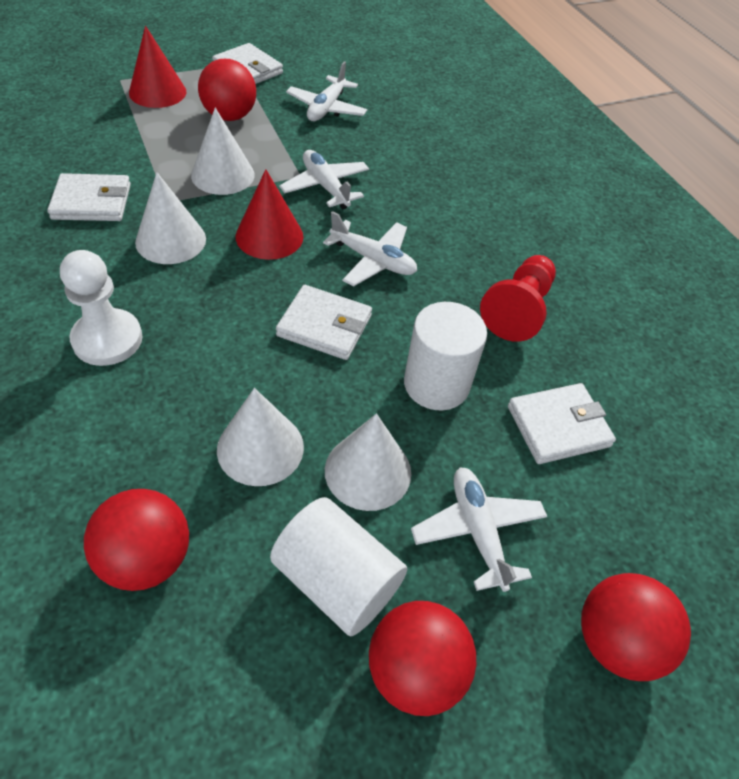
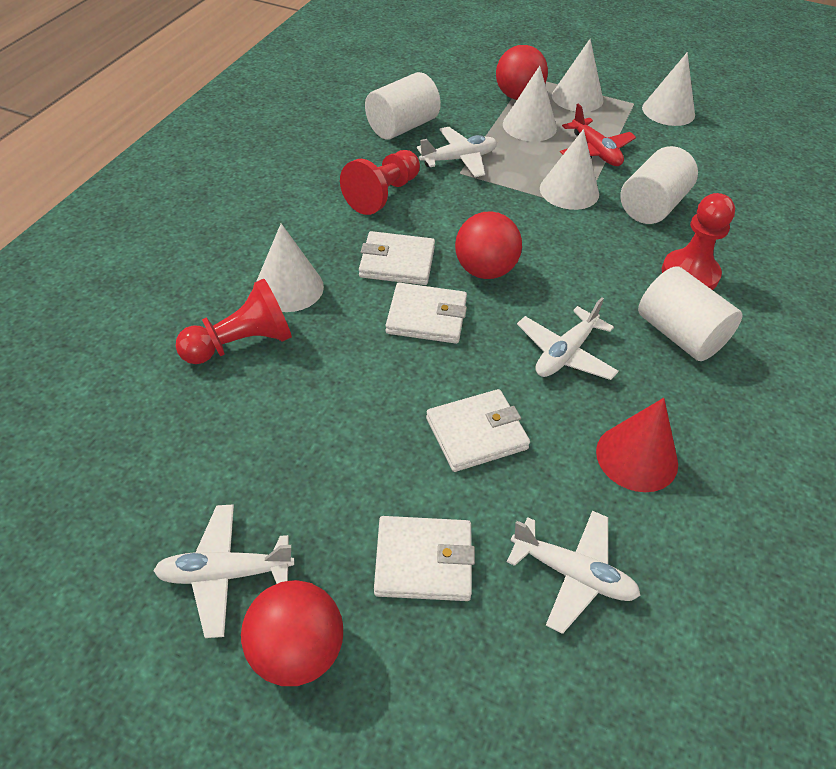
red ball: 4 -> 3
red cone: 2 -> 1
red pawn: 1 -> 3
red plane: 0 -> 1
white cone: 4 -> 5
white cylinder: 2 -> 3
white pawn: 1 -> 0

